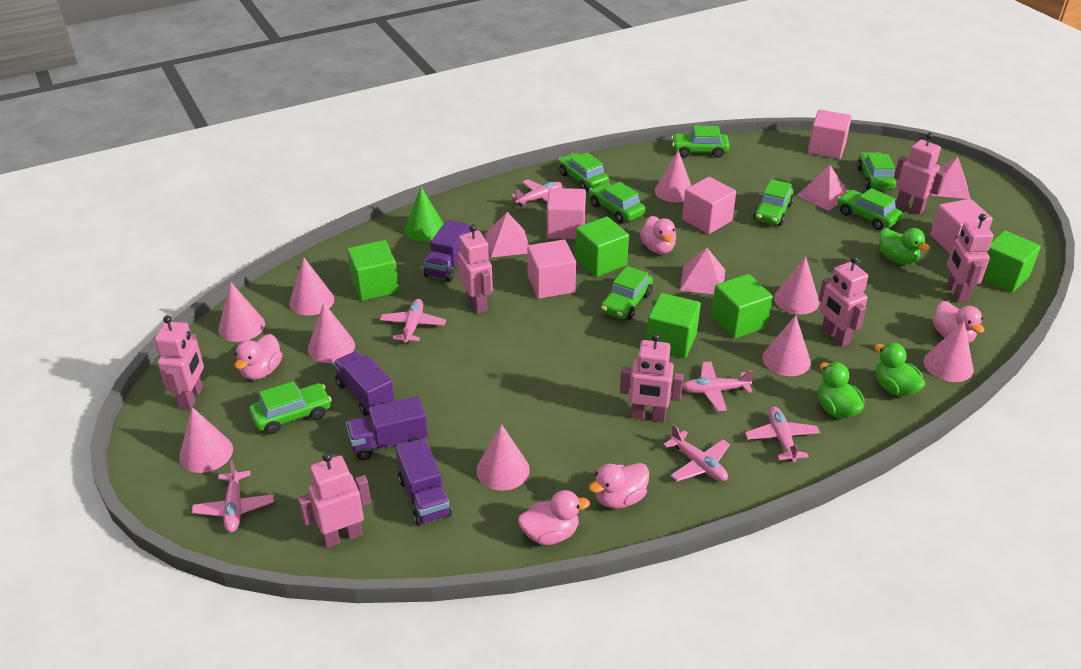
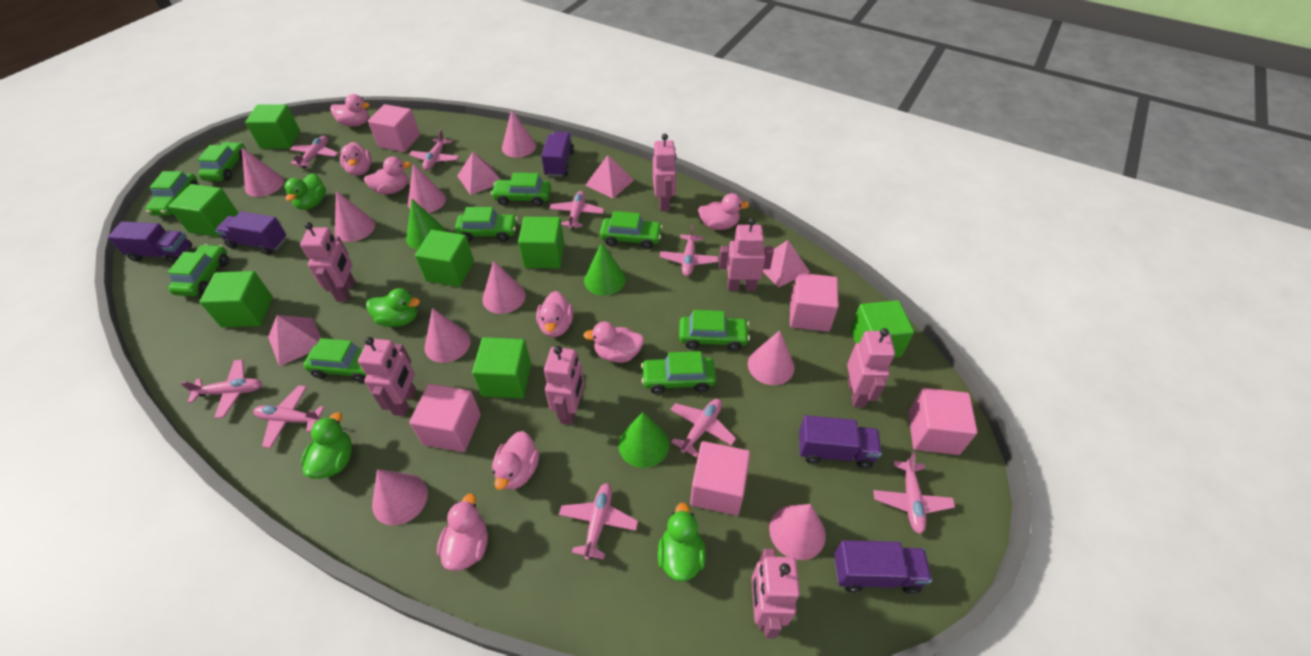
green car: 8 -> 9
green cone: 1 -> 3
green cube: 5 -> 7
green duck: 3 -> 4
pink duck: 5 -> 8
pink plane: 6 -> 9
purple truck: 4 -> 5

